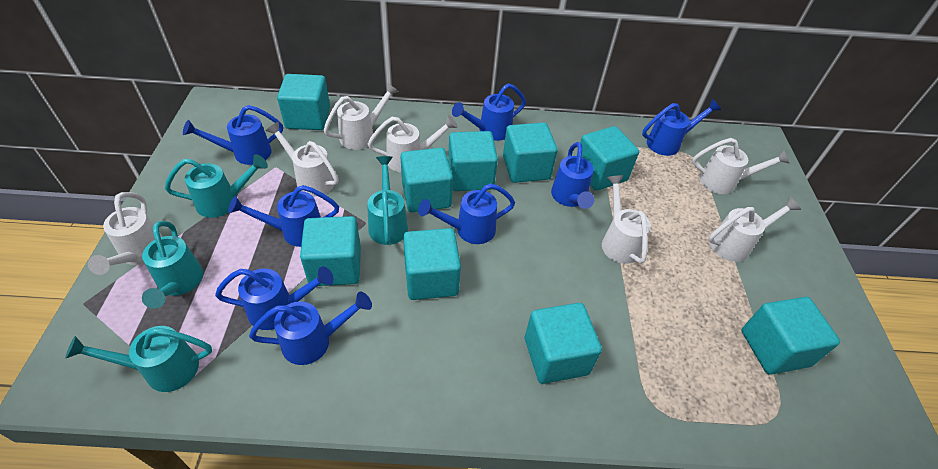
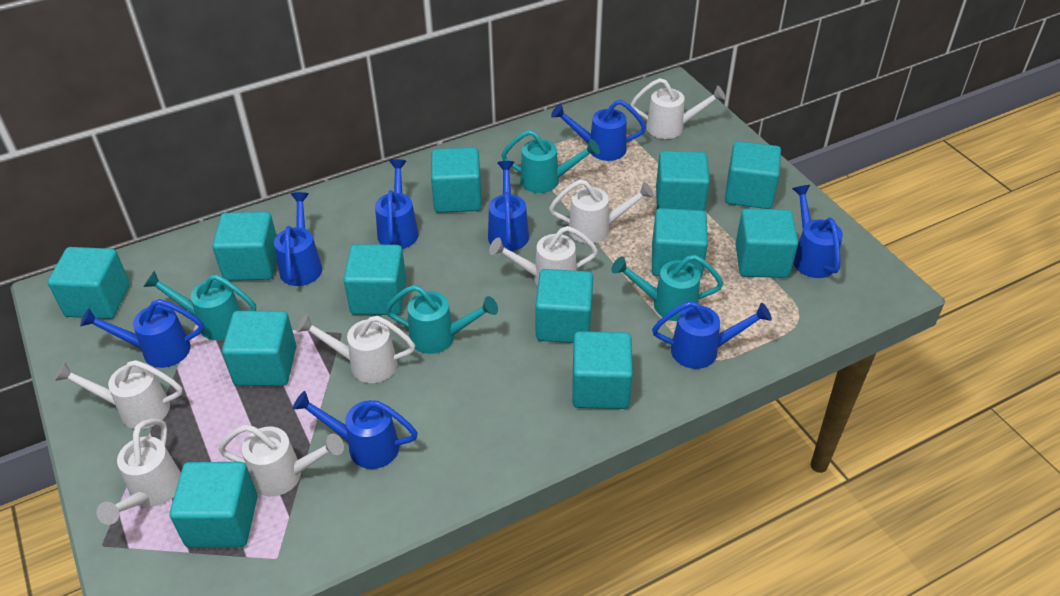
turquoise cube: 9 -> 12

